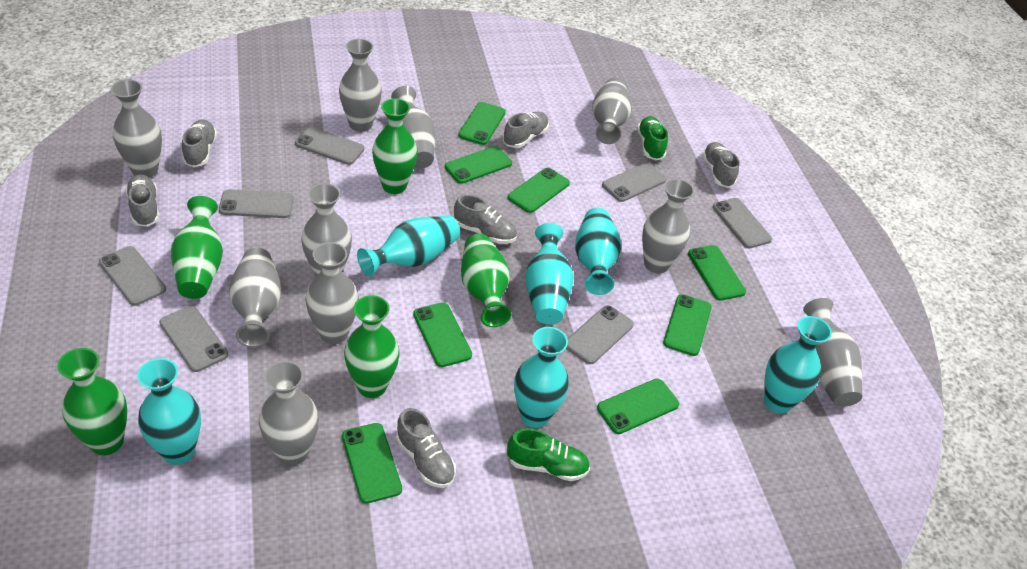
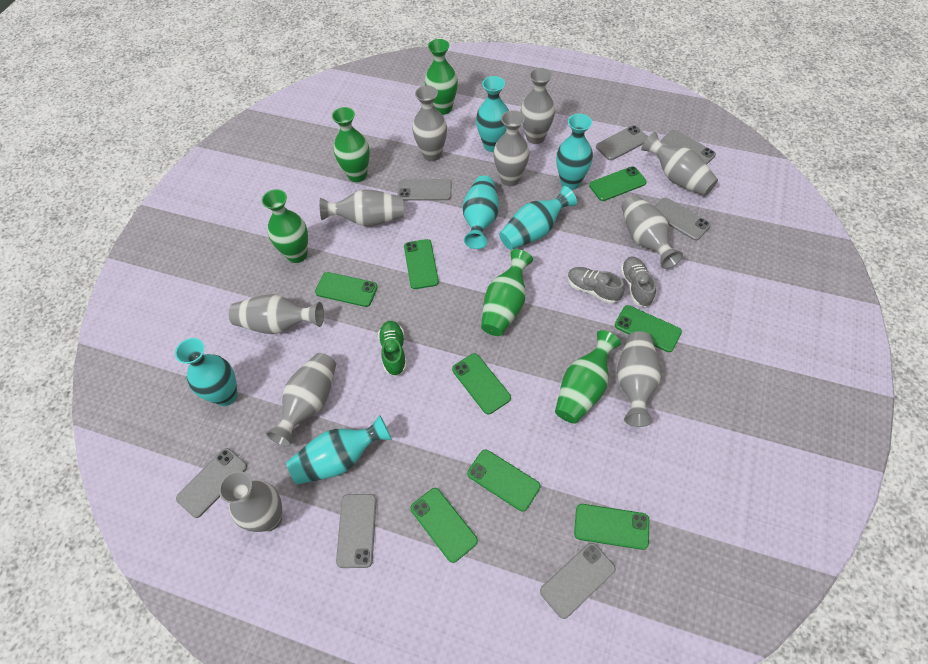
green shoe: 2 -> 1
grey shoe: 6 -> 2

